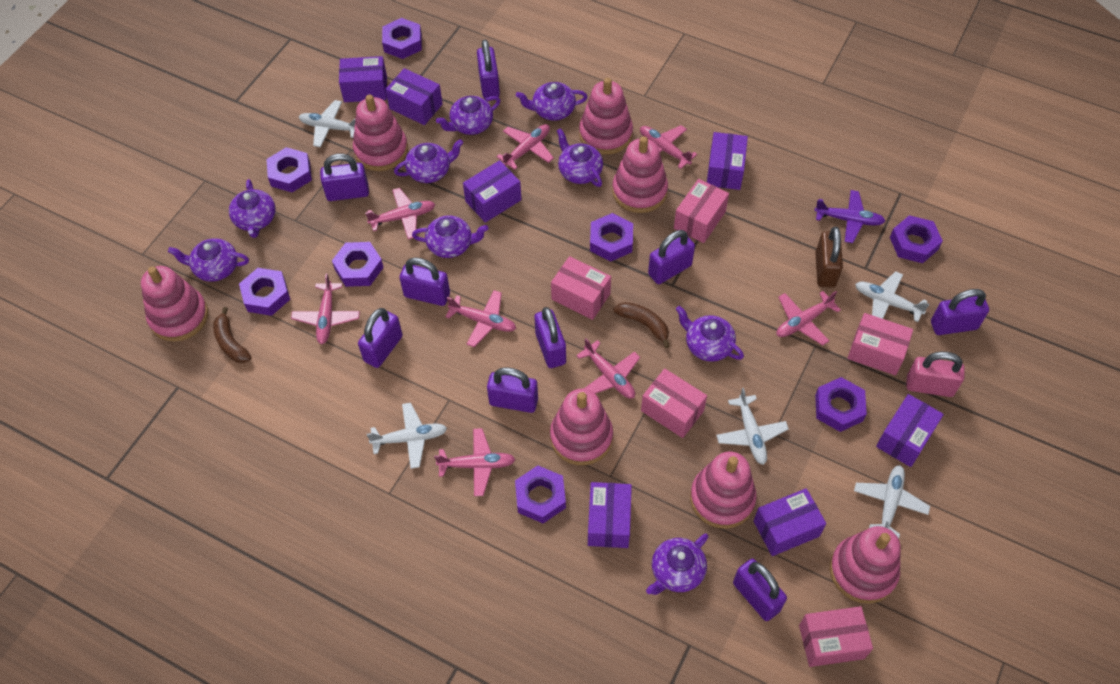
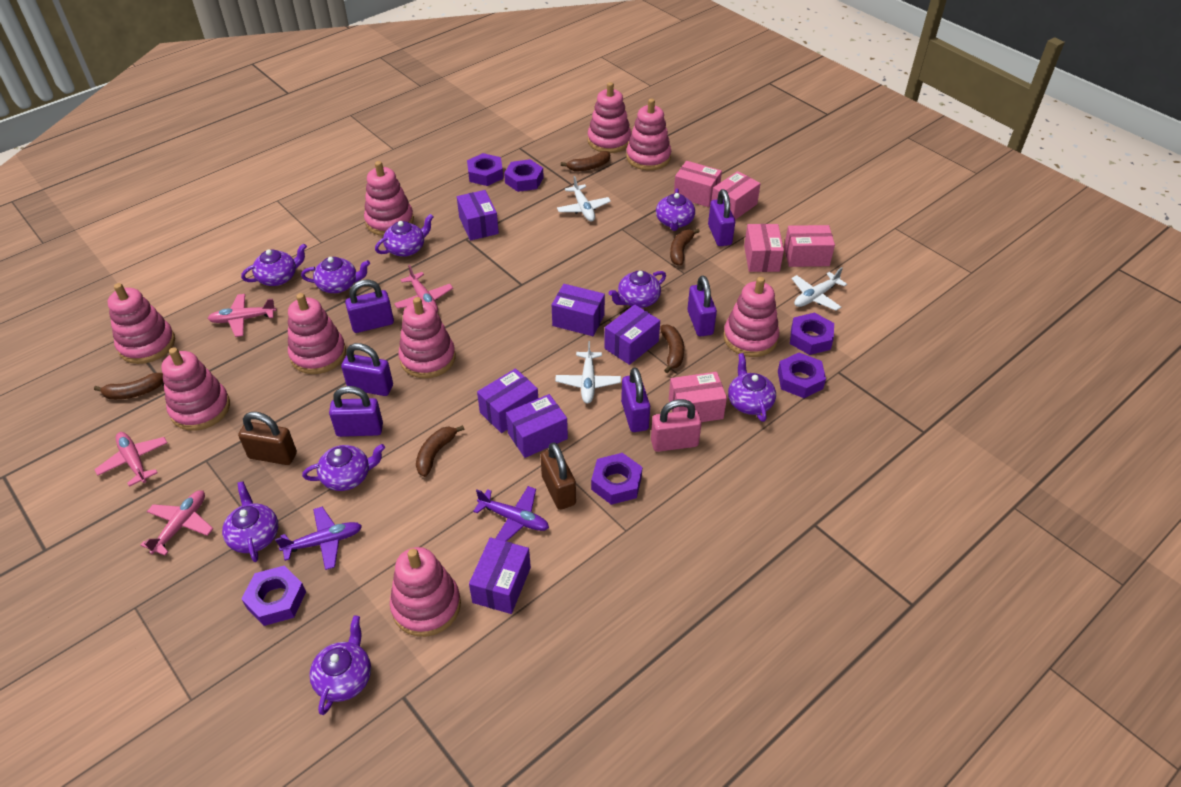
brown banana: 2 -> 5
brown padlock: 1 -> 2
pink plane: 8 -> 4
pink stacking toy: 7 -> 9
purple box: 7 -> 6
purple nut: 8 -> 6
purple padlock: 9 -> 6
purple plane: 1 -> 2
white plane: 5 -> 3

